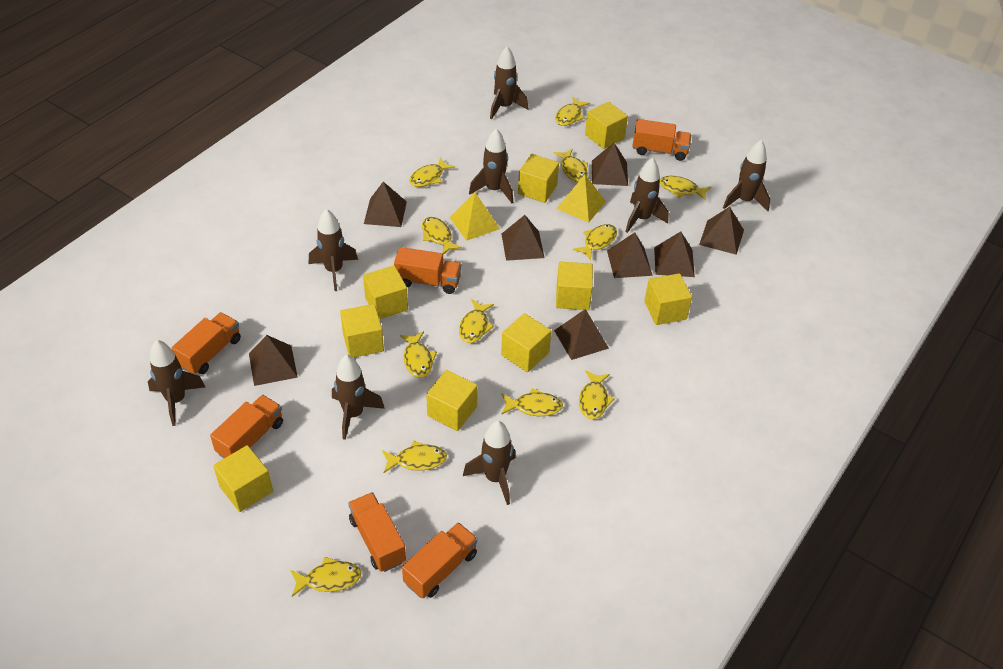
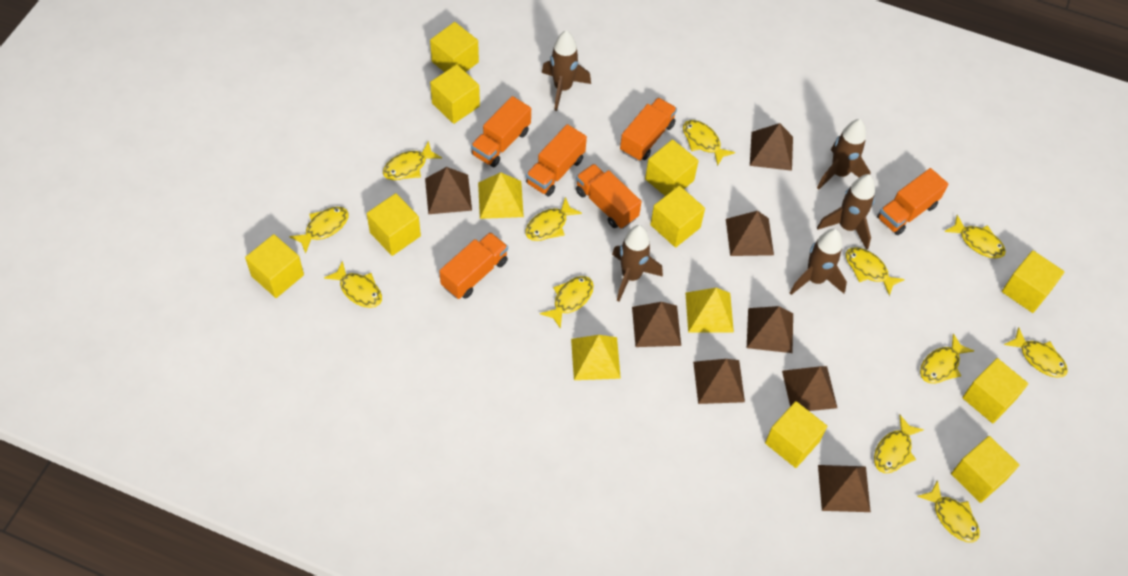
brown rocket: 8 -> 5
yellow cube: 9 -> 10
yellow pyramid: 2 -> 3

